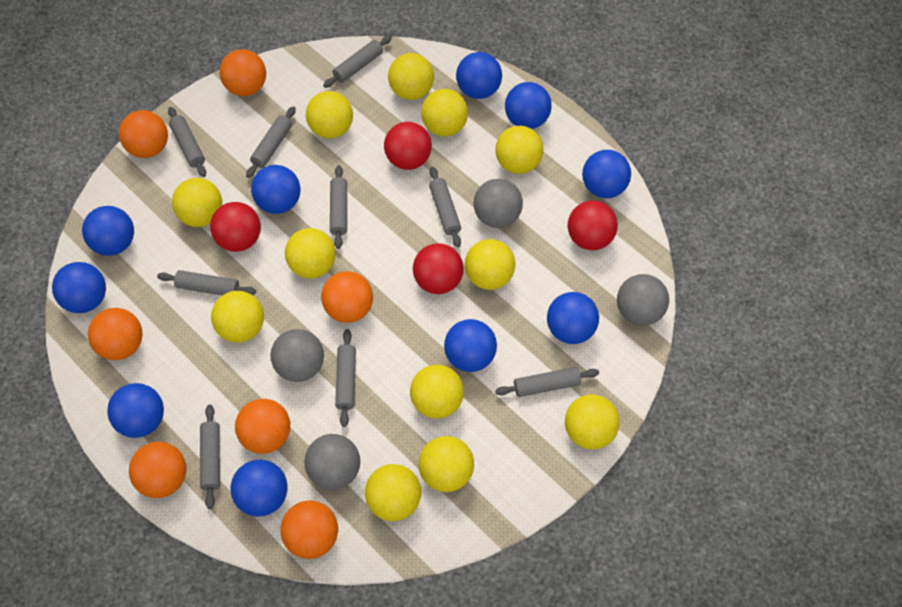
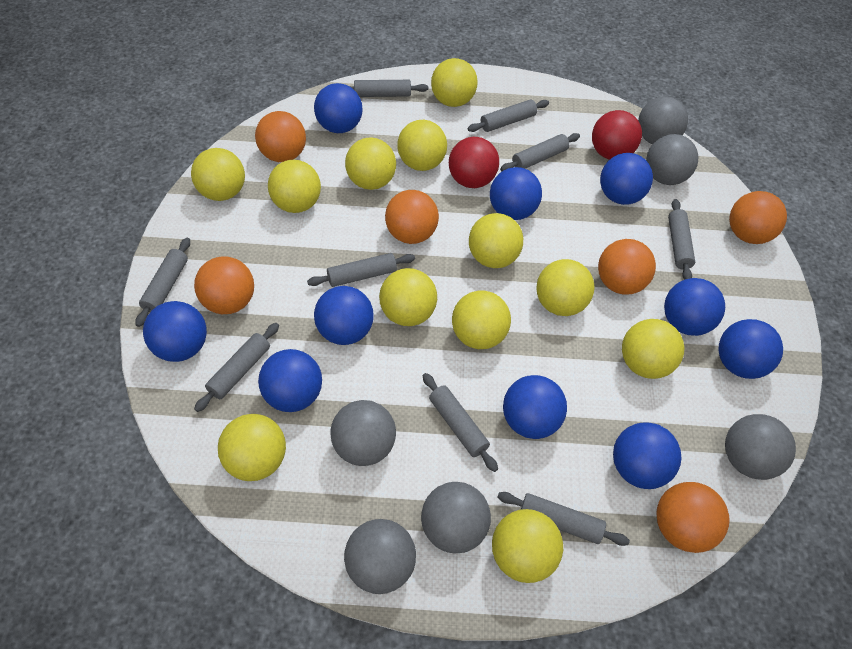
grey ball: 4 -> 6
orange ball: 7 -> 6
red ball: 4 -> 2

